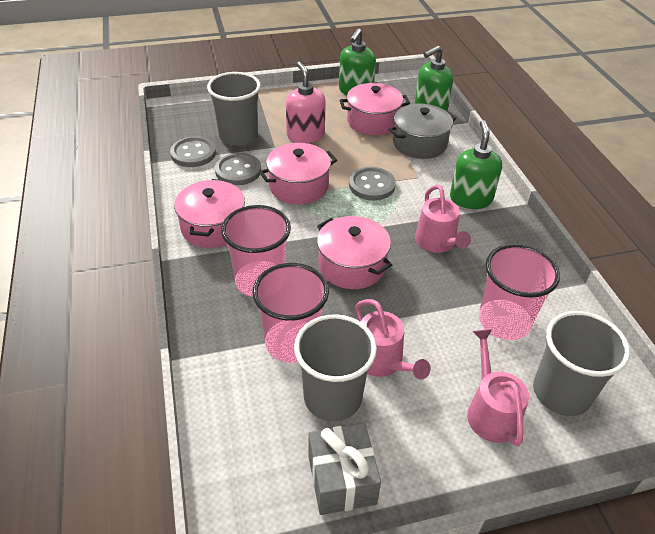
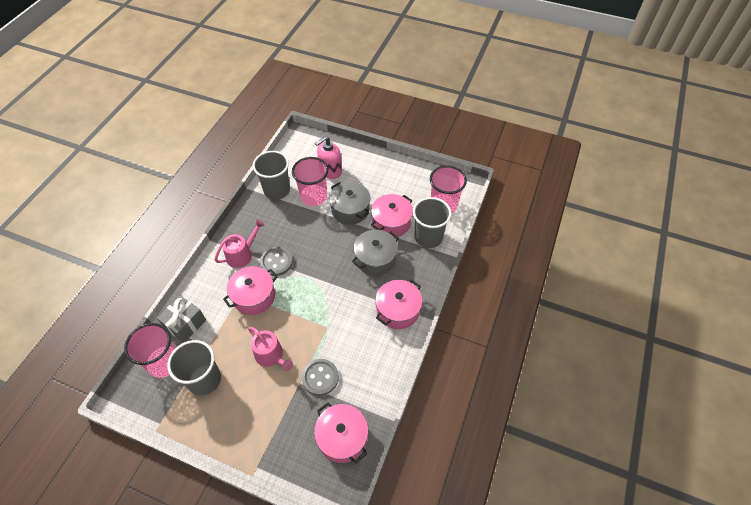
green soap dispenser: 3 -> 0
grey button: 3 -> 2
grey pot: 1 -> 2
pink watering can: 3 -> 2

